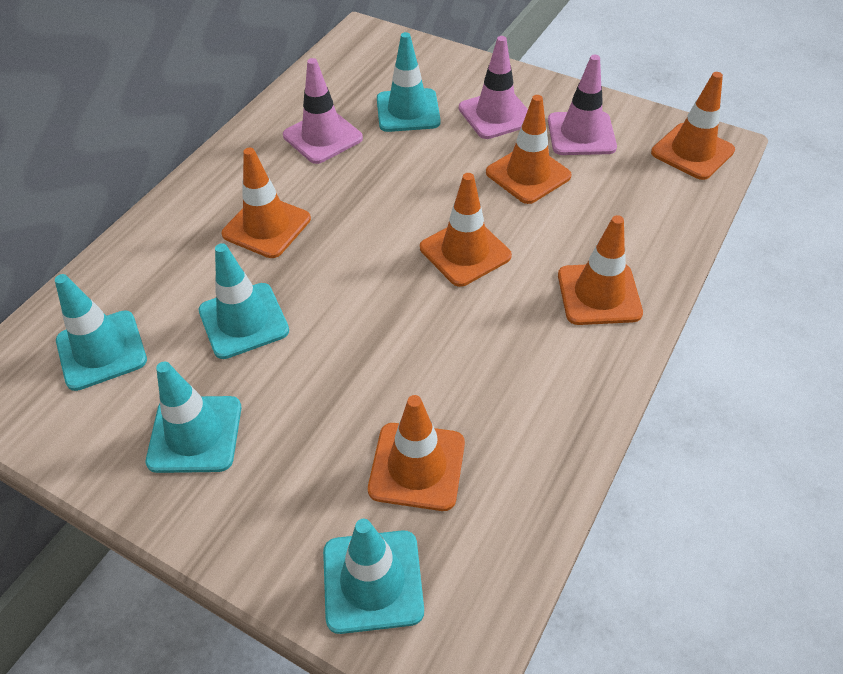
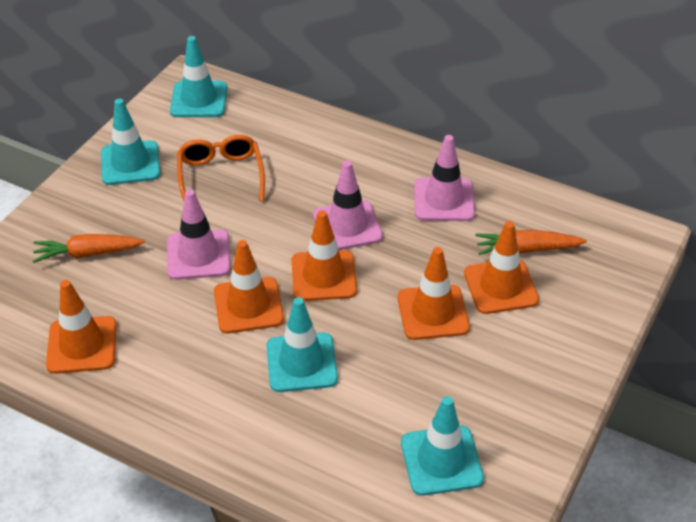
orange carrot: 0 -> 2
orange glasses: 0 -> 1
orange traffic cone: 6 -> 5
turquoise traffic cone: 5 -> 4

